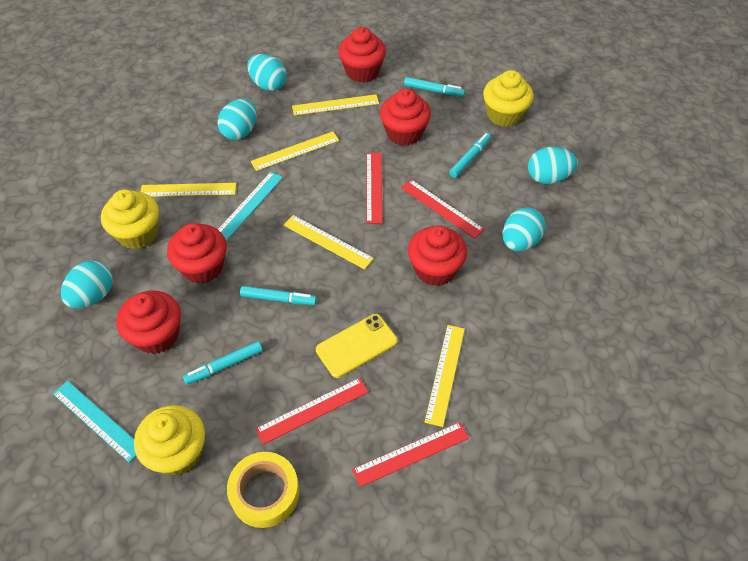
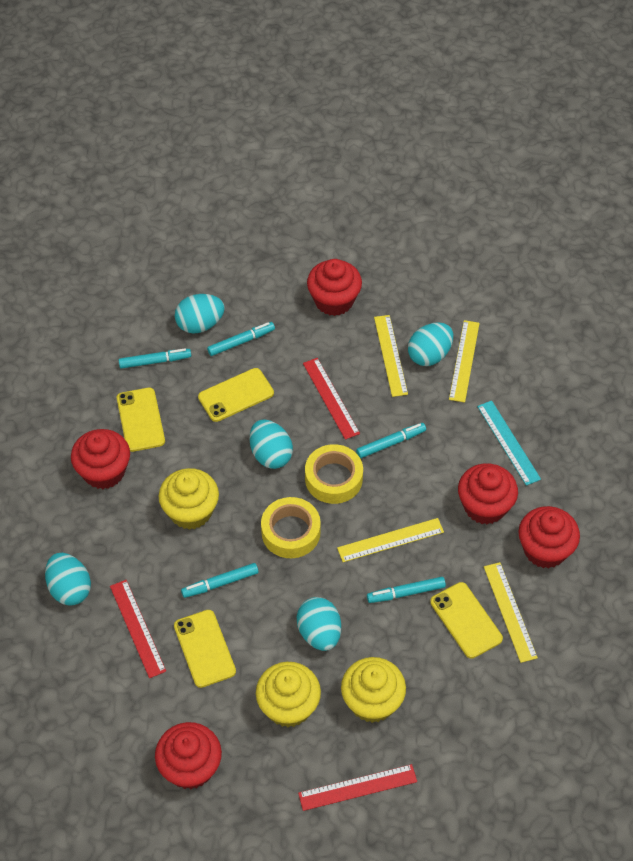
red ruler: 4 -> 3
turquoise marker: 4 -> 5
turquoise ruler: 2 -> 1
yellow phone: 1 -> 4
yellow ruler: 5 -> 4
yellow tape: 1 -> 2

